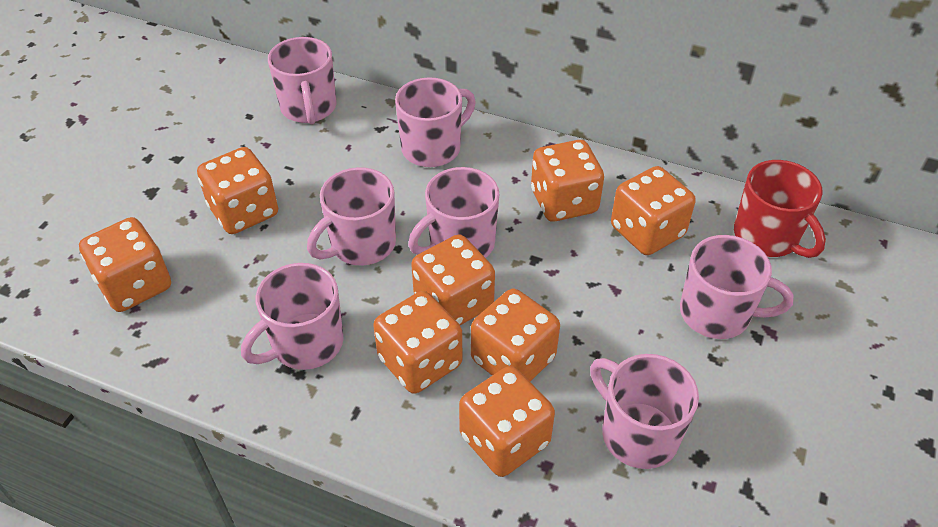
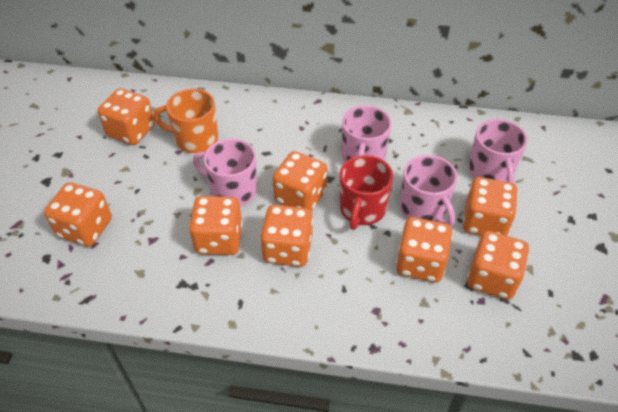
orange mug: 0 -> 1
pink mug: 7 -> 4

